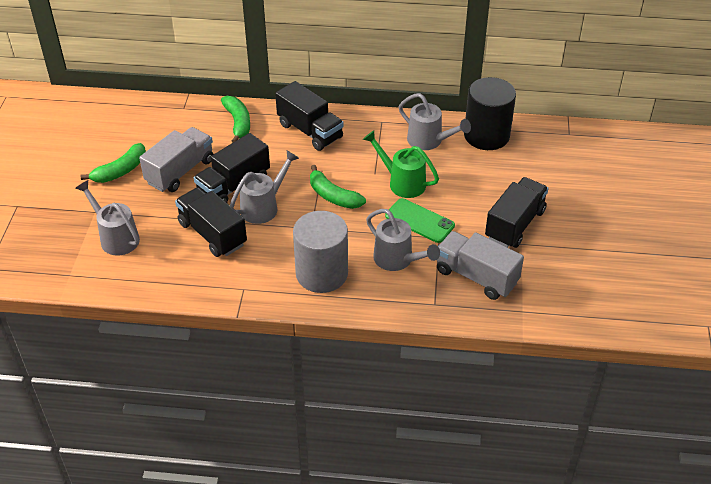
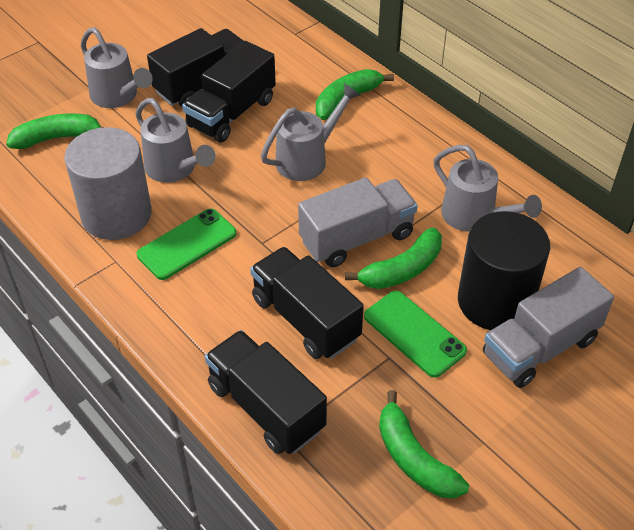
green banana: 3 -> 4
green phone: 1 -> 2
green watering can: 1 -> 0

